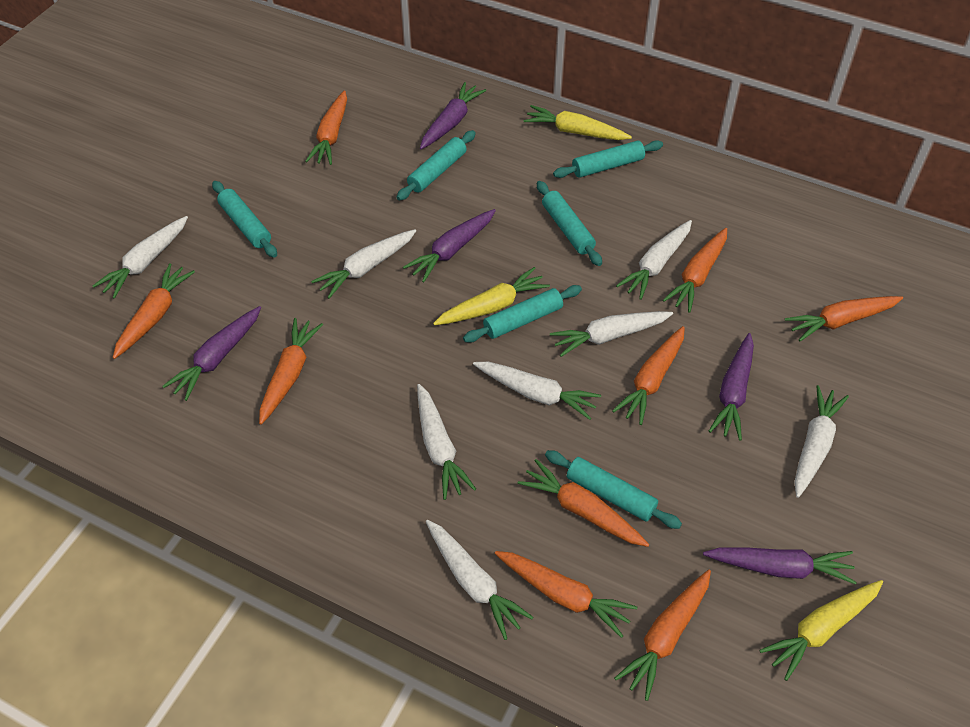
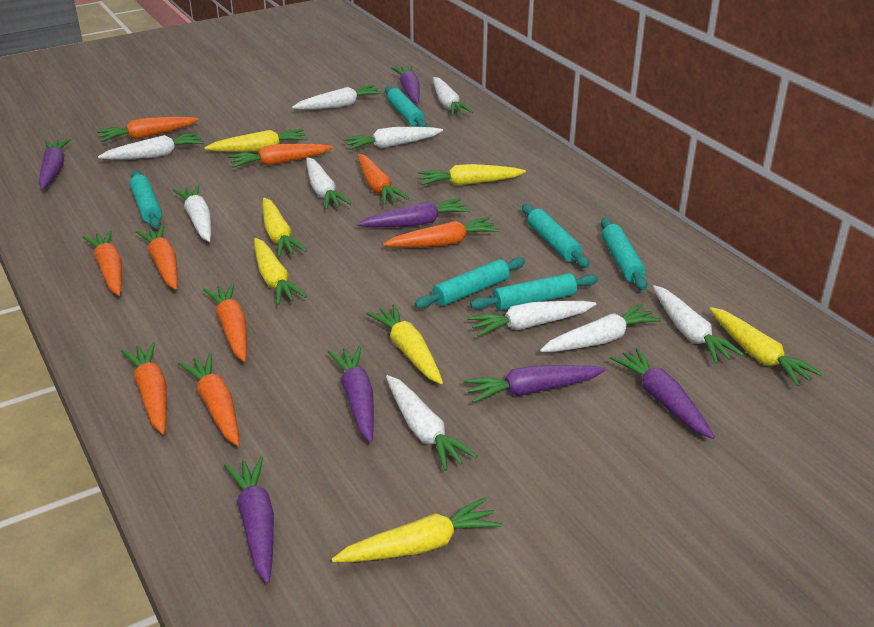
purple carrot: 5 -> 7
white carrot: 8 -> 10
yellow carrot: 3 -> 7

